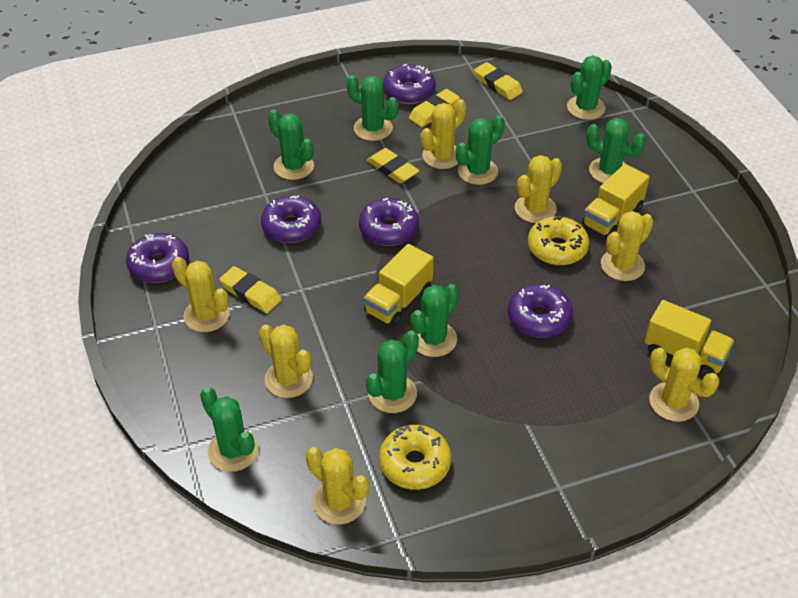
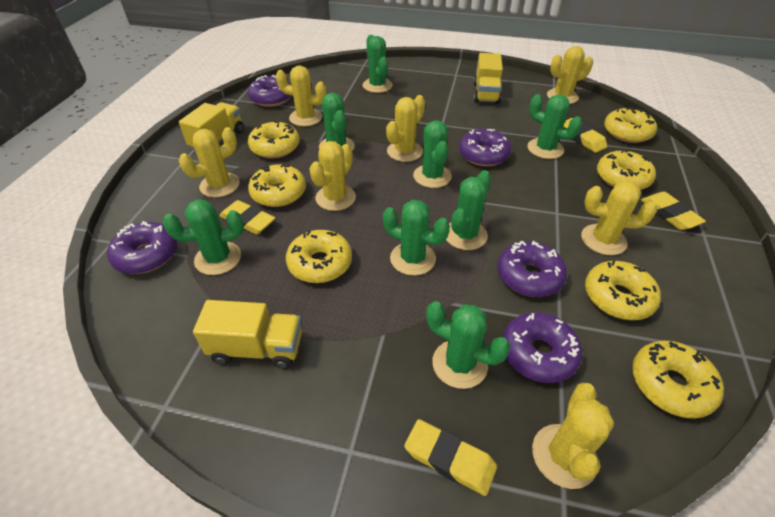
yellow donut: 2 -> 7

